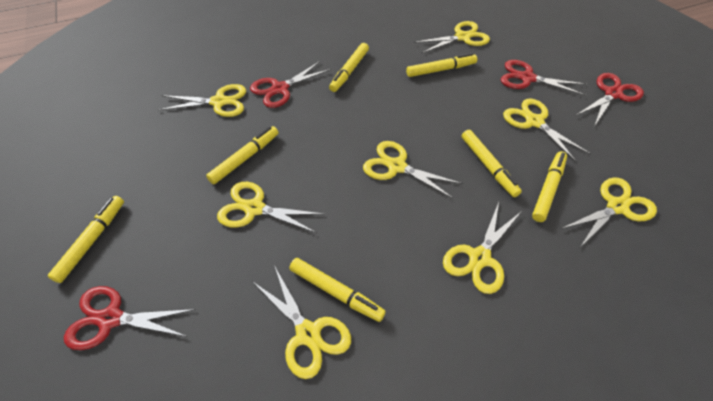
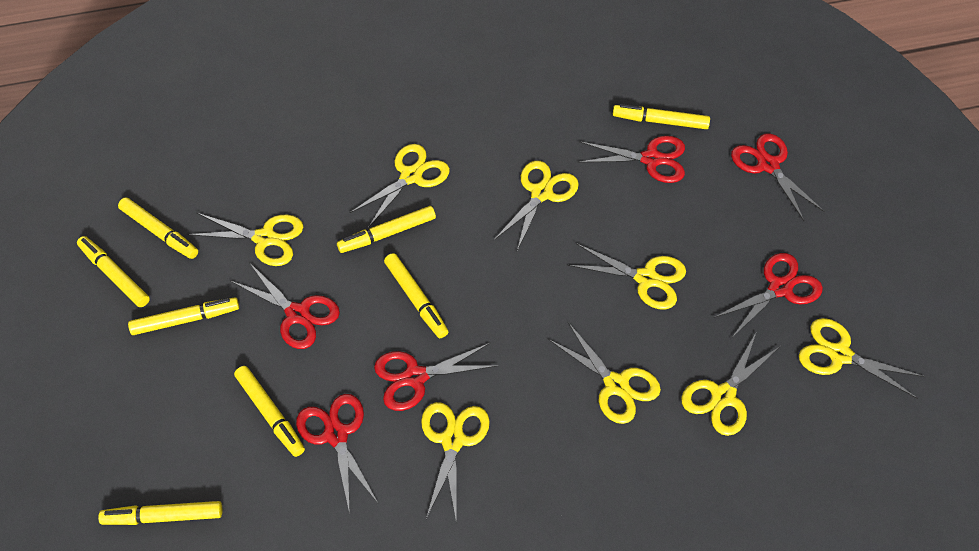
red scissors: 4 -> 6
yellow marker: 7 -> 8

